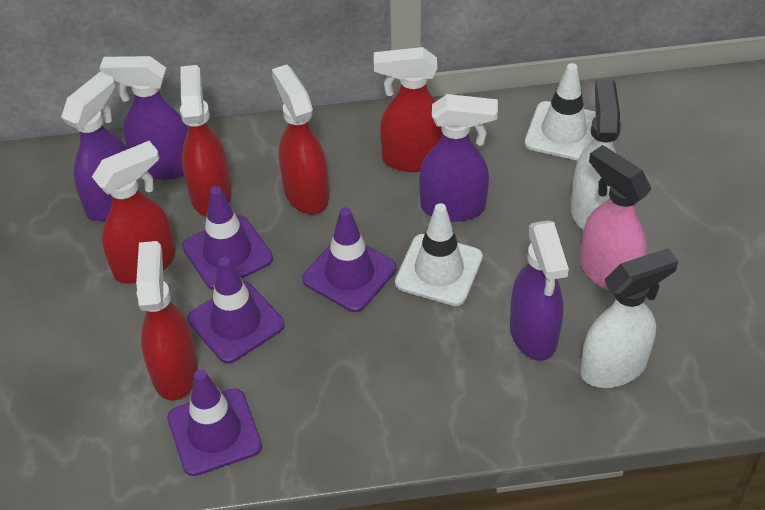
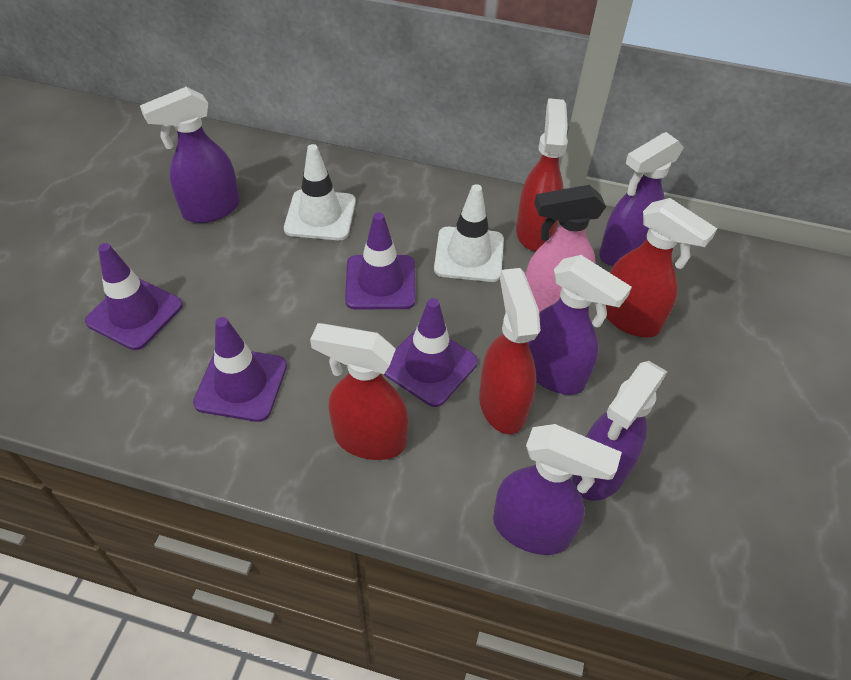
purple spray bottle: 4 -> 5
red spray bottle: 5 -> 4
white spray bottle: 2 -> 0

